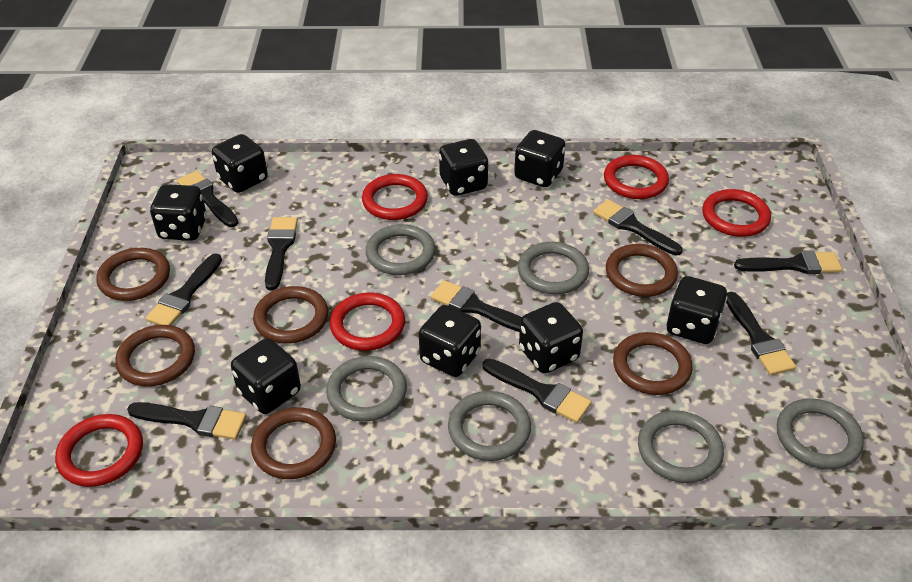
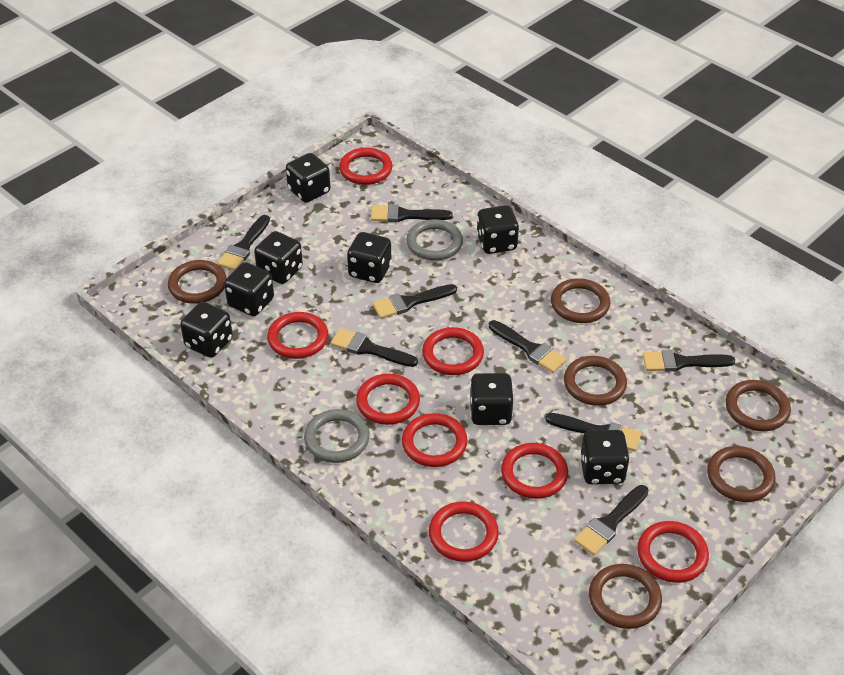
black brush: 9 -> 8
grey ring: 6 -> 2
red ring: 5 -> 8

